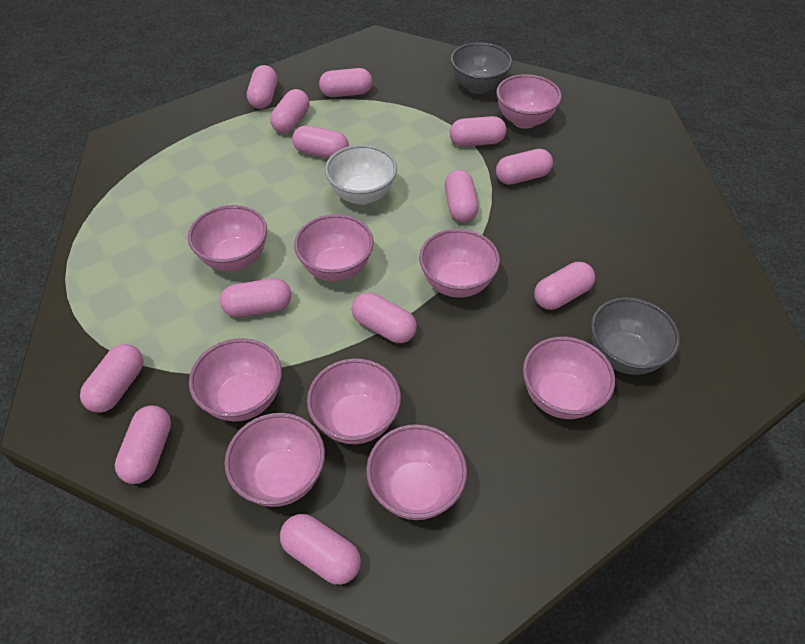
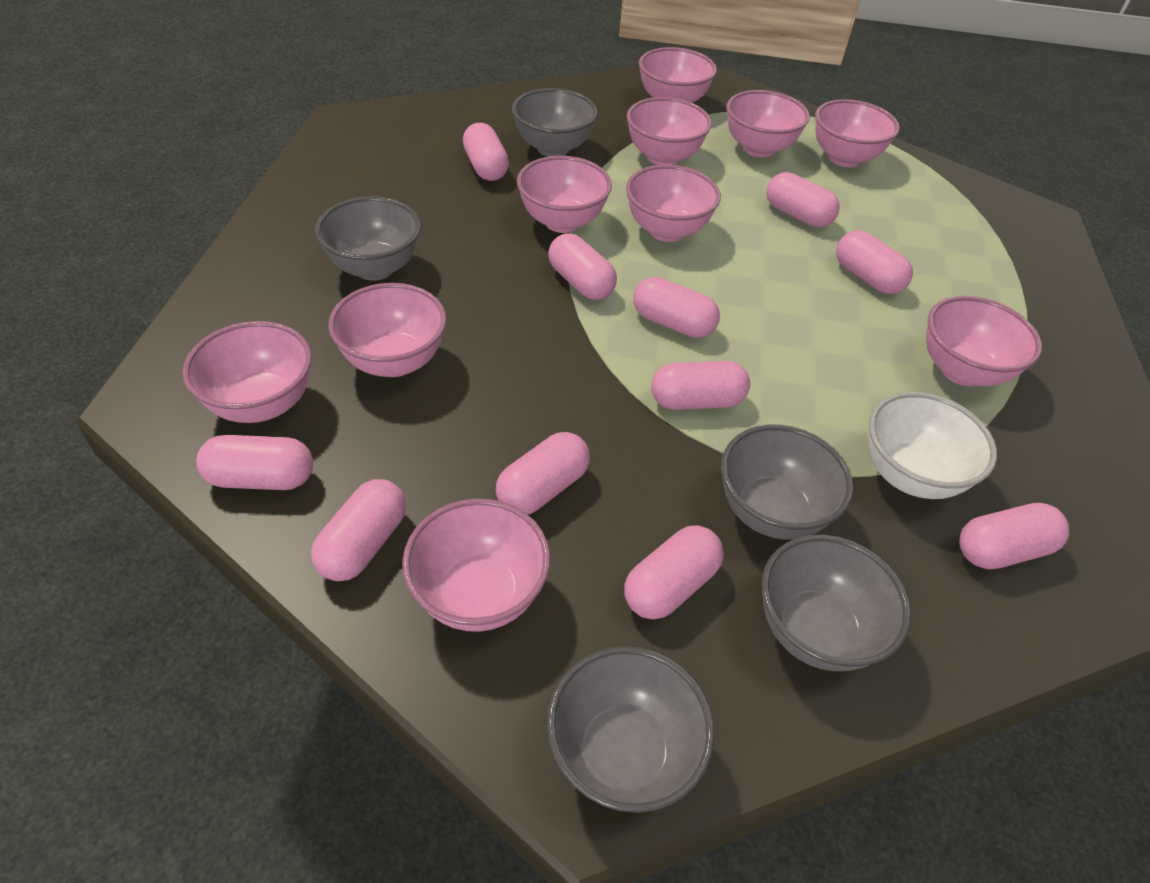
grey bowl: 2 -> 5
pink bowl: 9 -> 10
pink capsule: 13 -> 11

